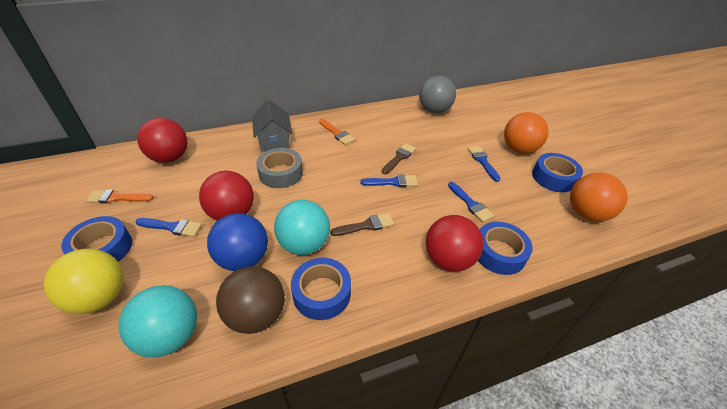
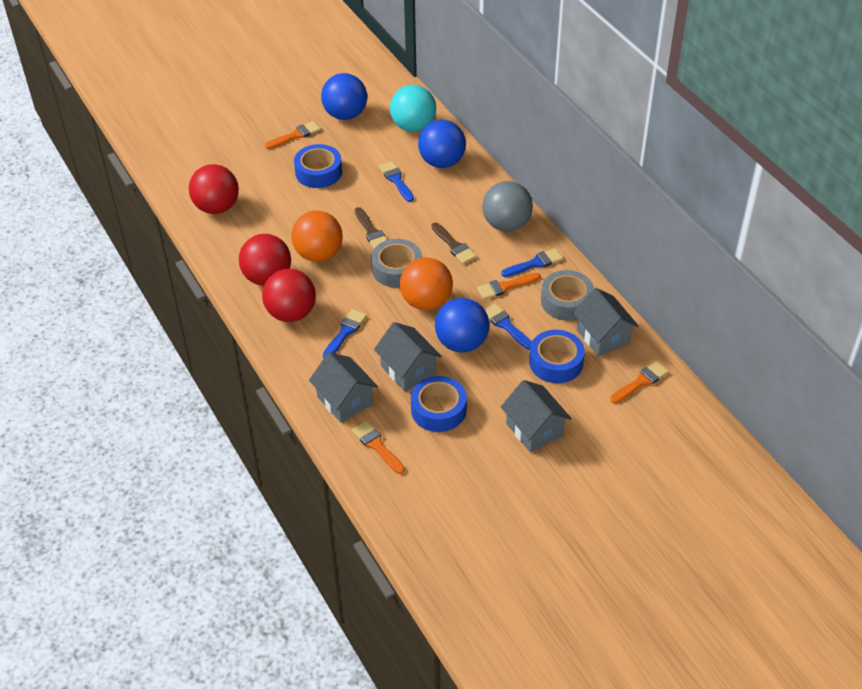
blue ball: 1 -> 3
blue tape: 4 -> 3
brown ball: 1 -> 0
grey house: 1 -> 4
grey tape: 1 -> 2
orange brush: 2 -> 4
turquoise ball: 2 -> 1
yellow ball: 1 -> 0

